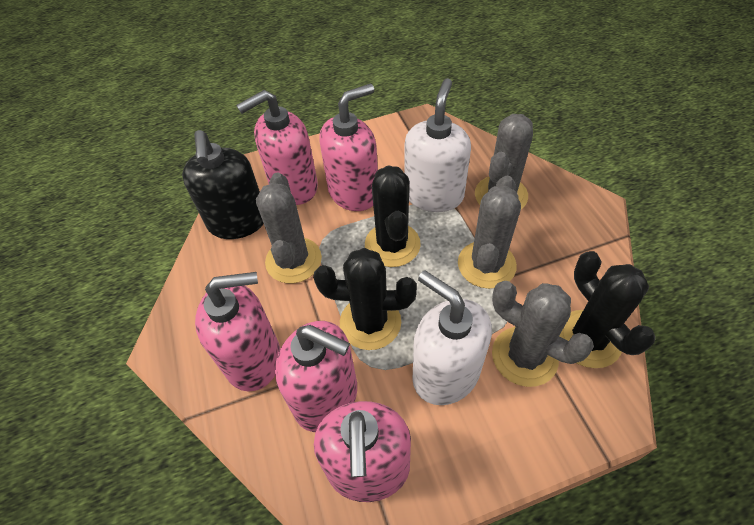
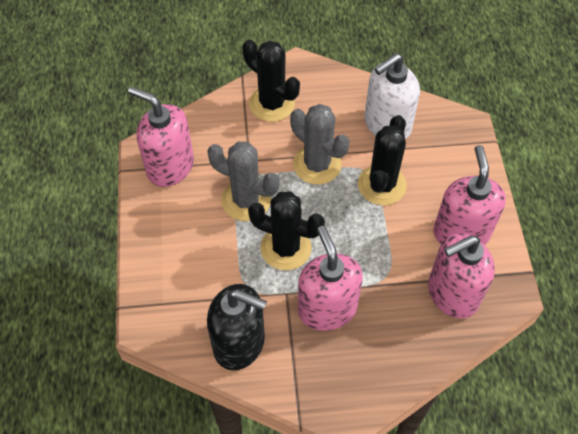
grey cactus: 4 -> 2
pink soap dispenser: 5 -> 4
white soap dispenser: 2 -> 1

